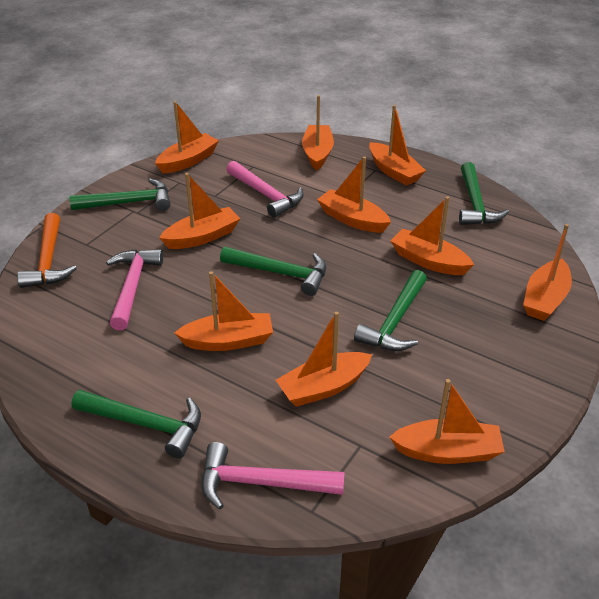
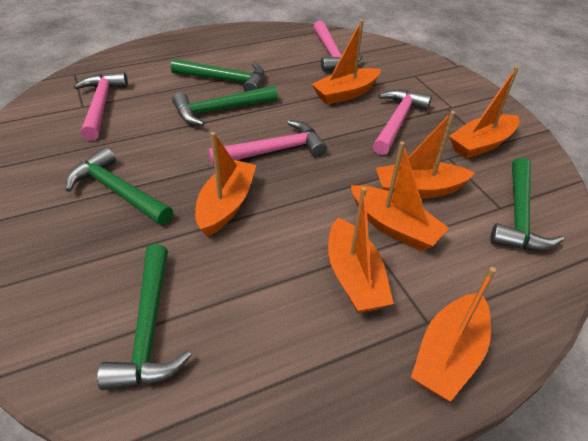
orange boat: 10 -> 7
orange hammer: 1 -> 0
pink hammer: 3 -> 4

